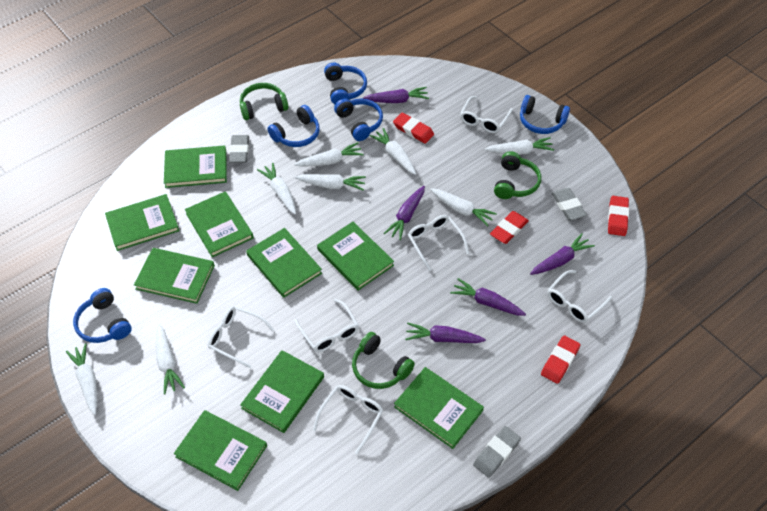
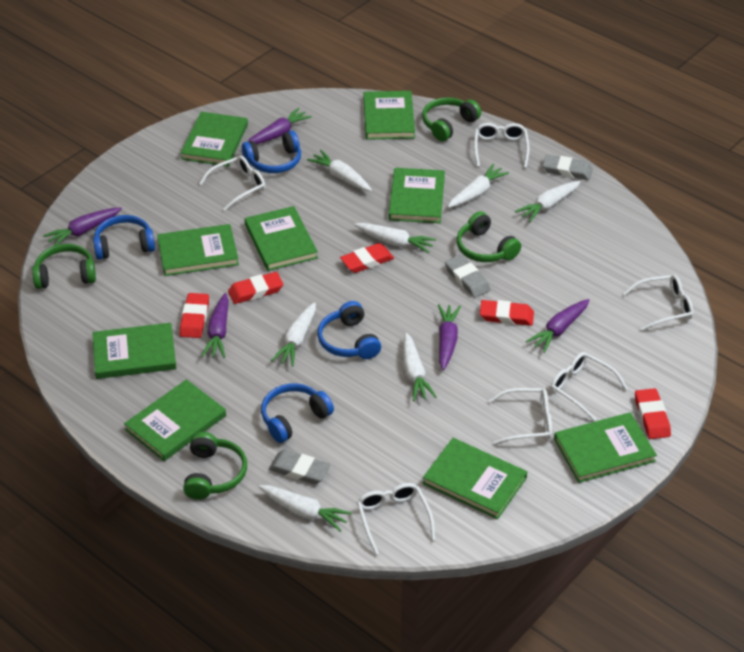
blue headphones: 5 -> 4
green headphones: 3 -> 4
red eraser: 4 -> 5
white carrot: 8 -> 7

